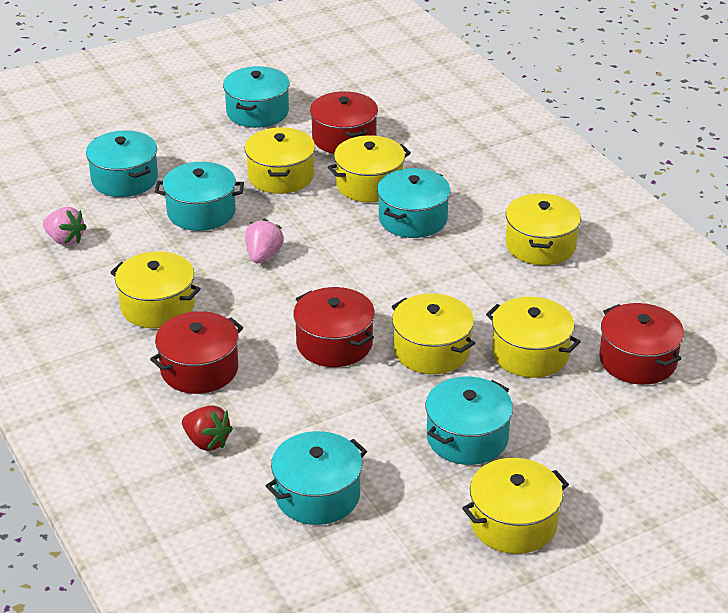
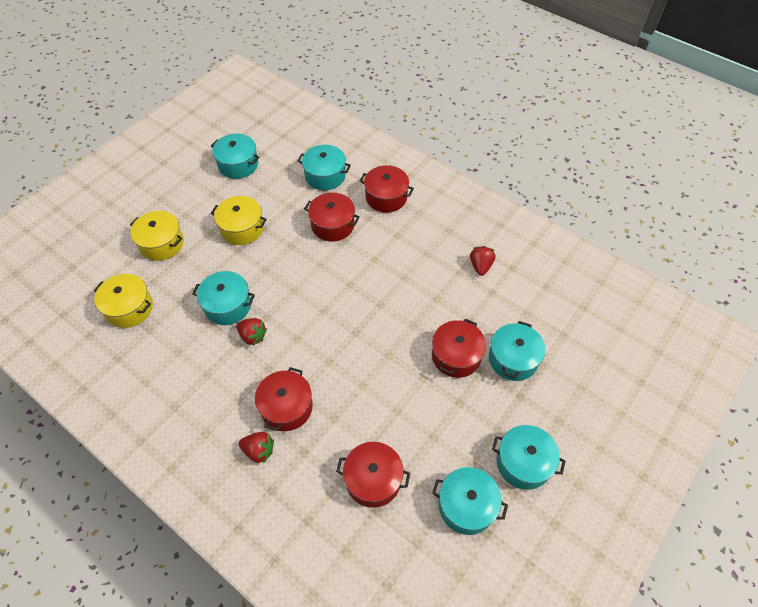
pink strawberry: 2 -> 0
red pot: 4 -> 5
red strawberry: 1 -> 3
yellow pot: 7 -> 3

